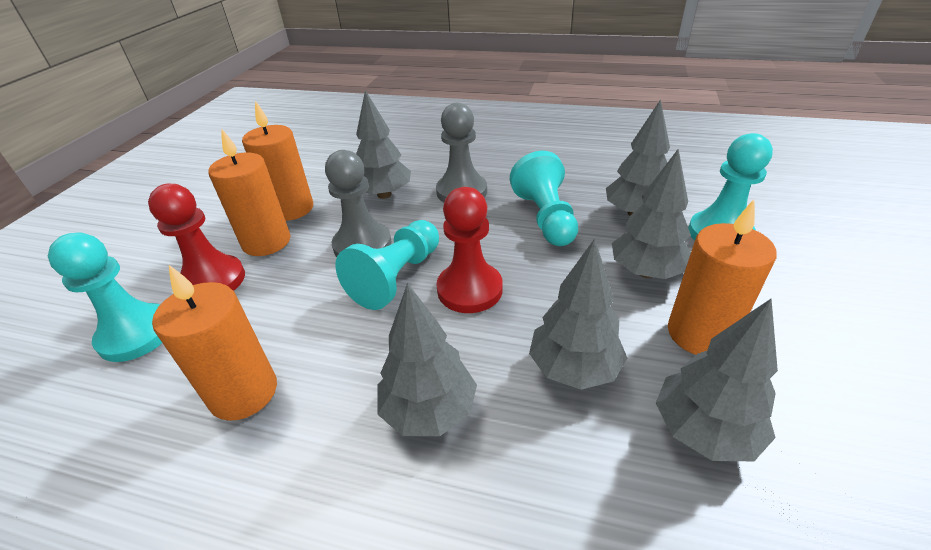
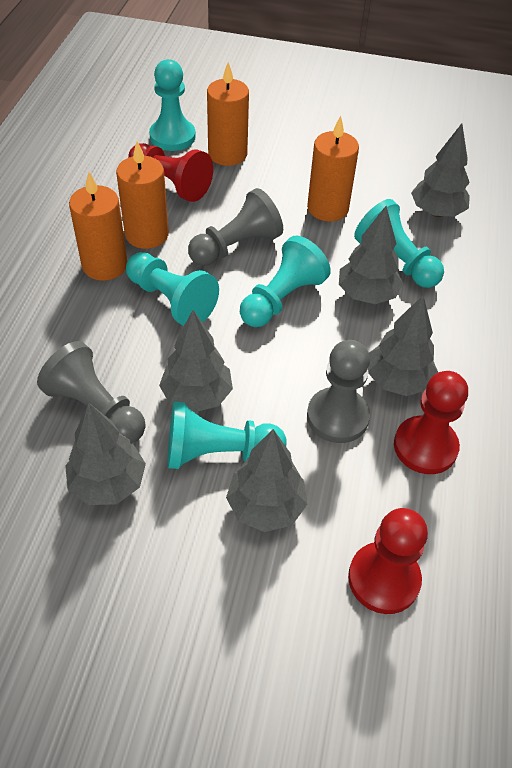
grey pawn: 2 -> 3
red pawn: 2 -> 3
turquoise pawn: 4 -> 5

